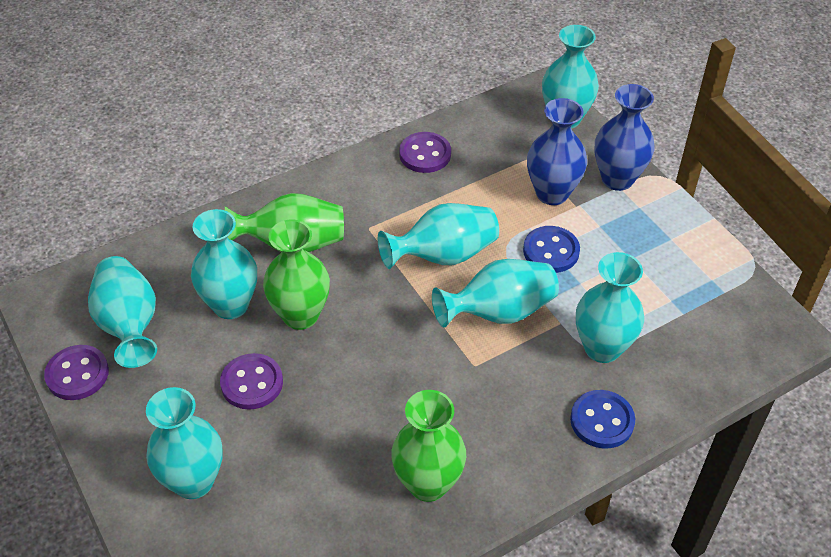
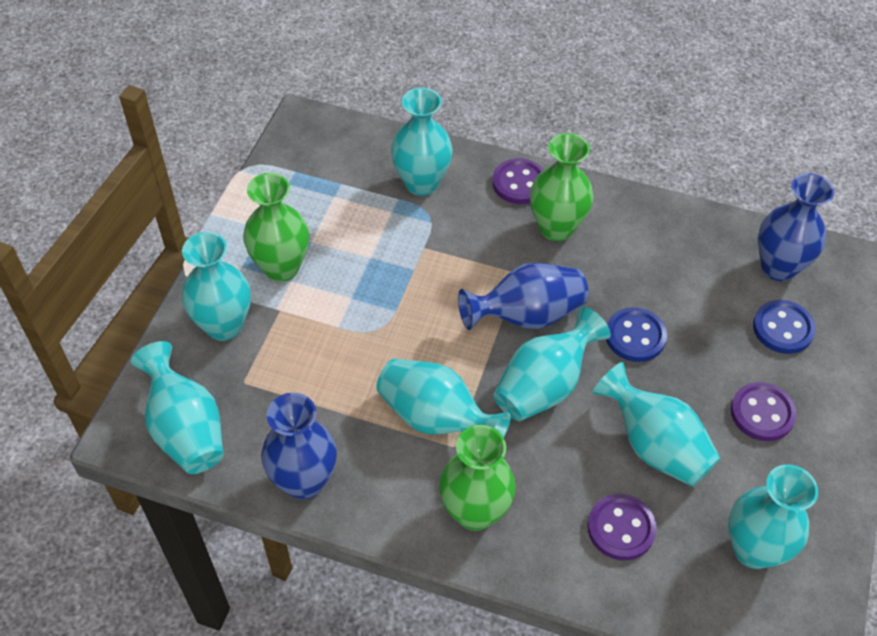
blue vase: 2 -> 3

